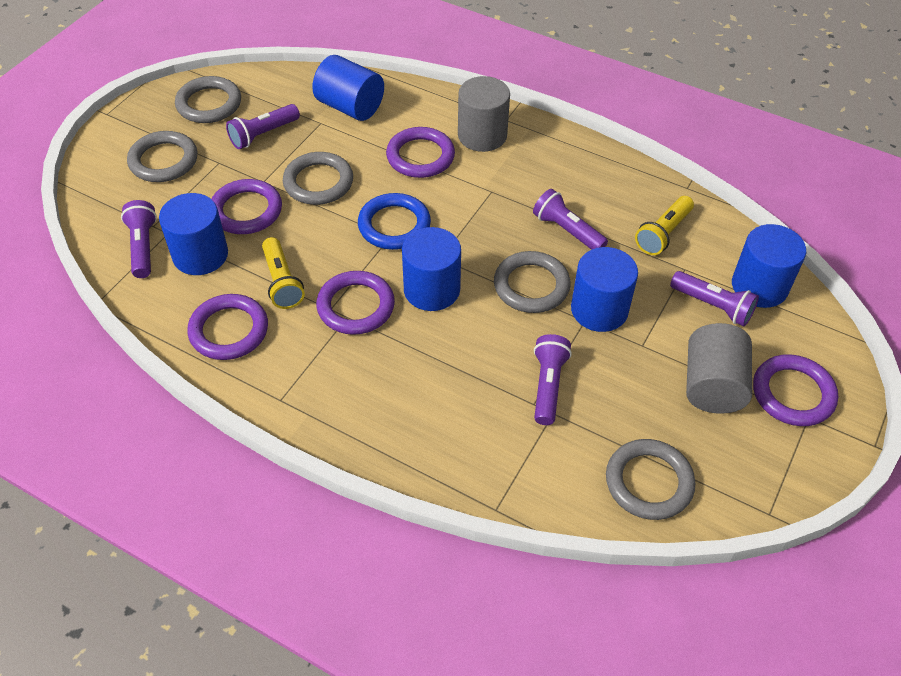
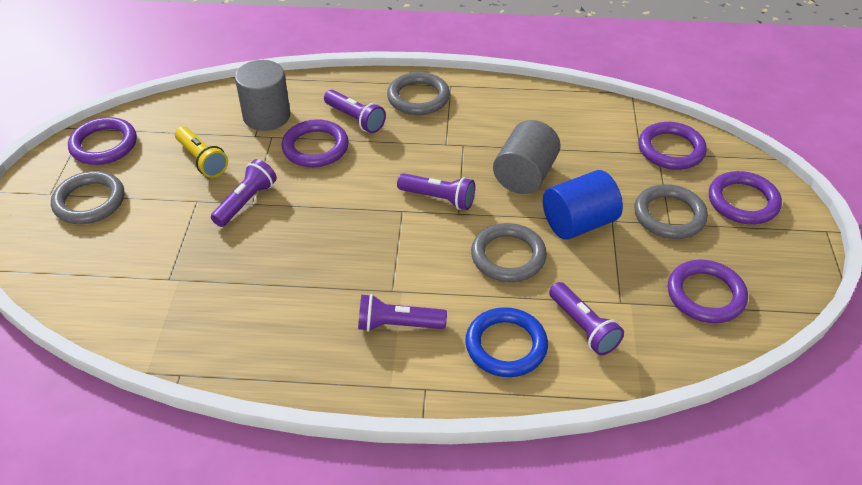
blue cylinder: 5 -> 1
grey ring: 5 -> 4
yellow flashlight: 2 -> 1

